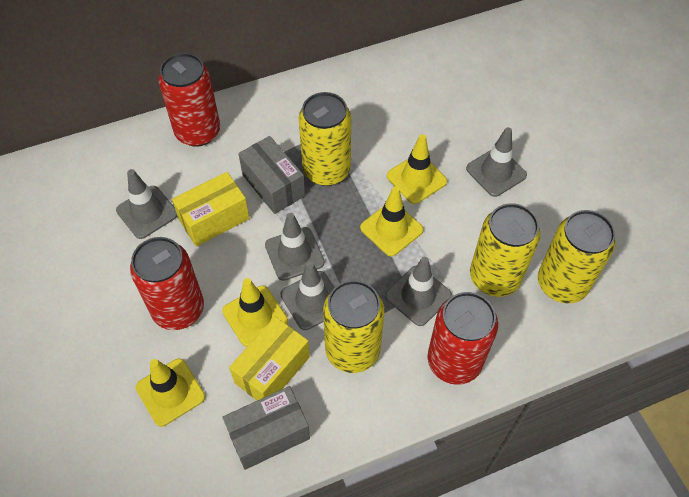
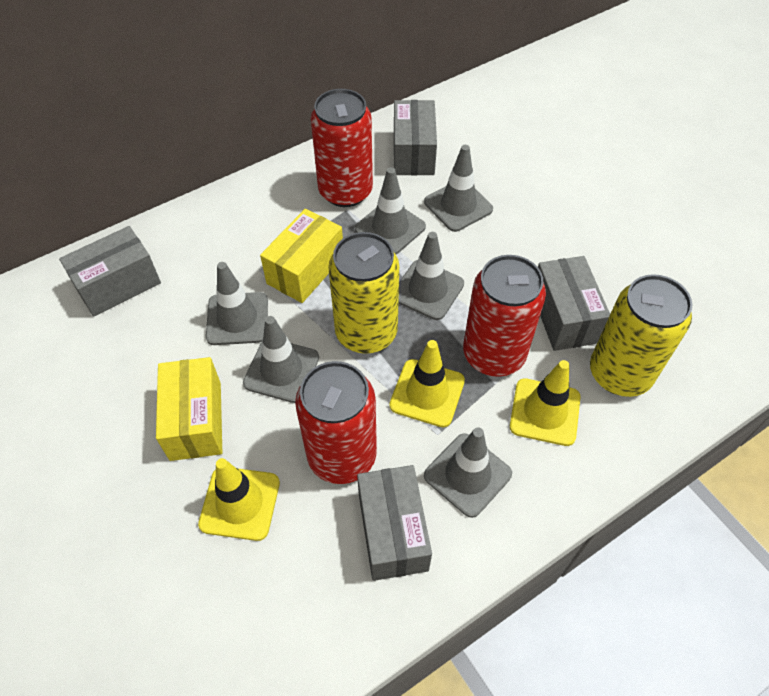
grey box: 2 -> 4
grey traffic cone: 5 -> 6
yellow can: 4 -> 2
yellow traffic cone: 4 -> 3

